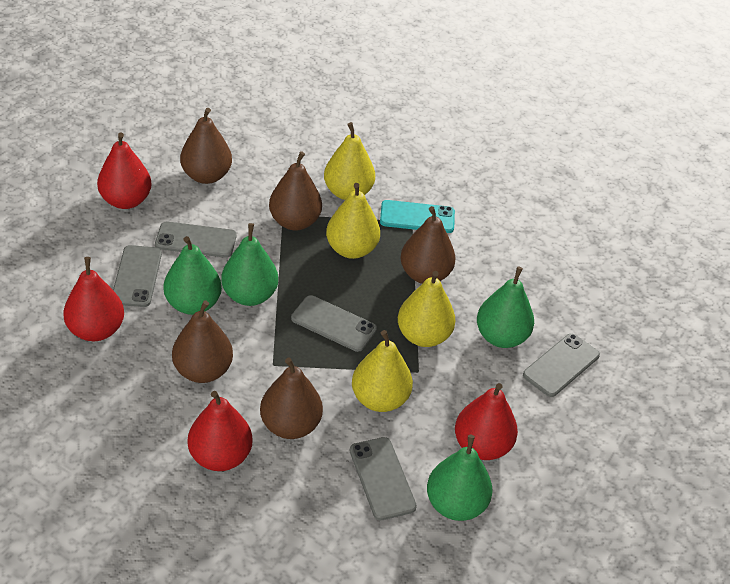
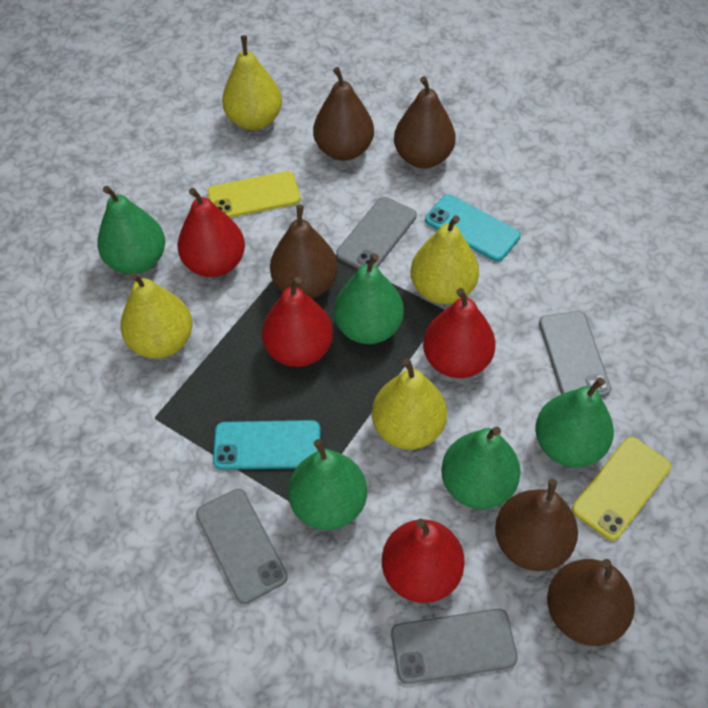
green pear: 4 -> 5
grey phone: 5 -> 4
turquoise phone: 1 -> 2
yellow phone: 0 -> 2

